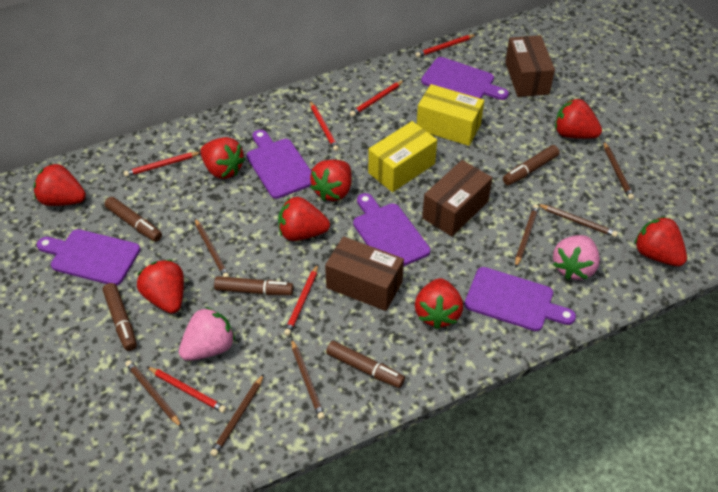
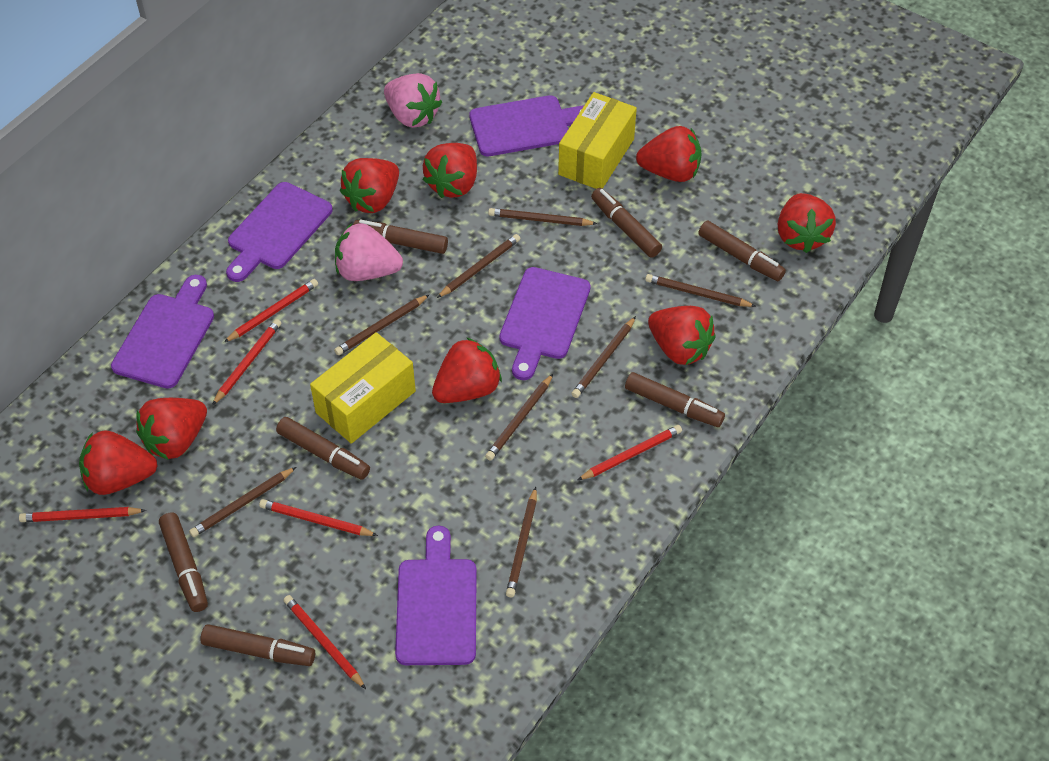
brown box: 3 -> 0
brown marker: 5 -> 7
brown pencil: 7 -> 8

